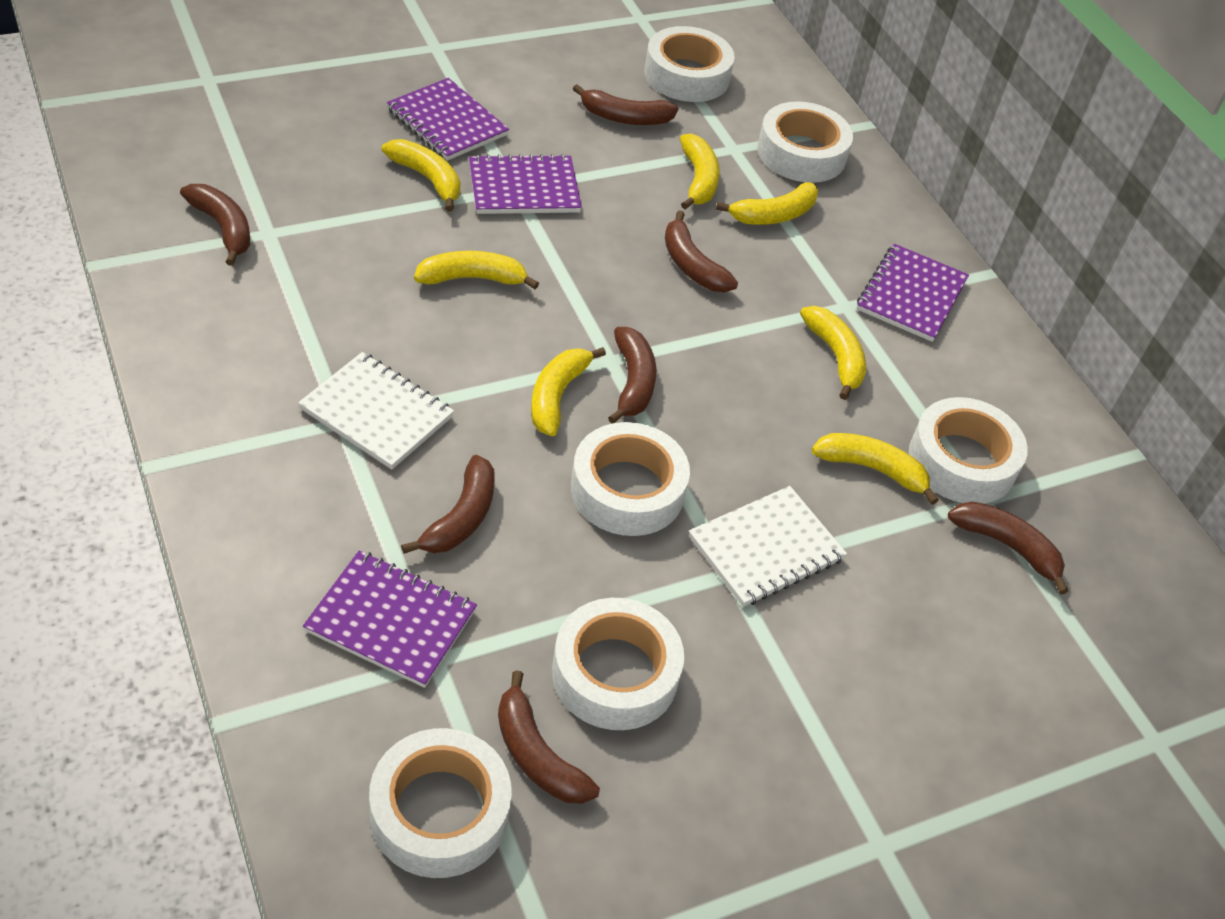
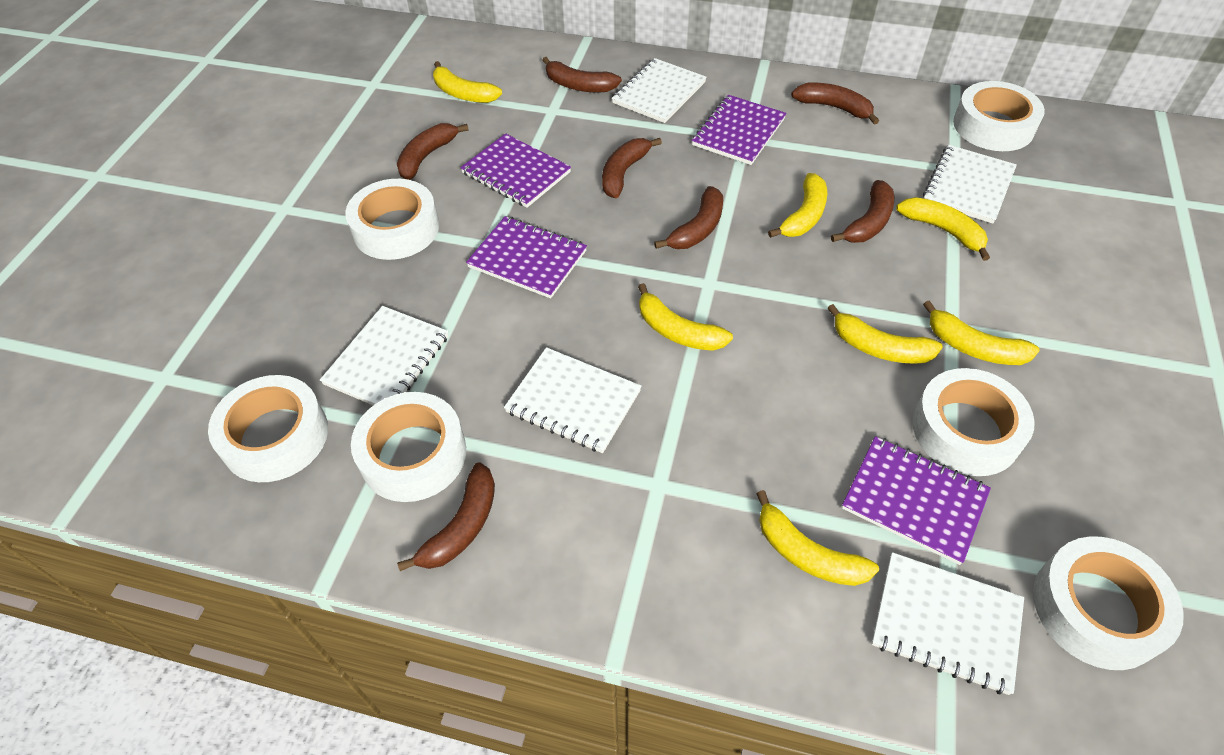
white notebook: 2 -> 5

